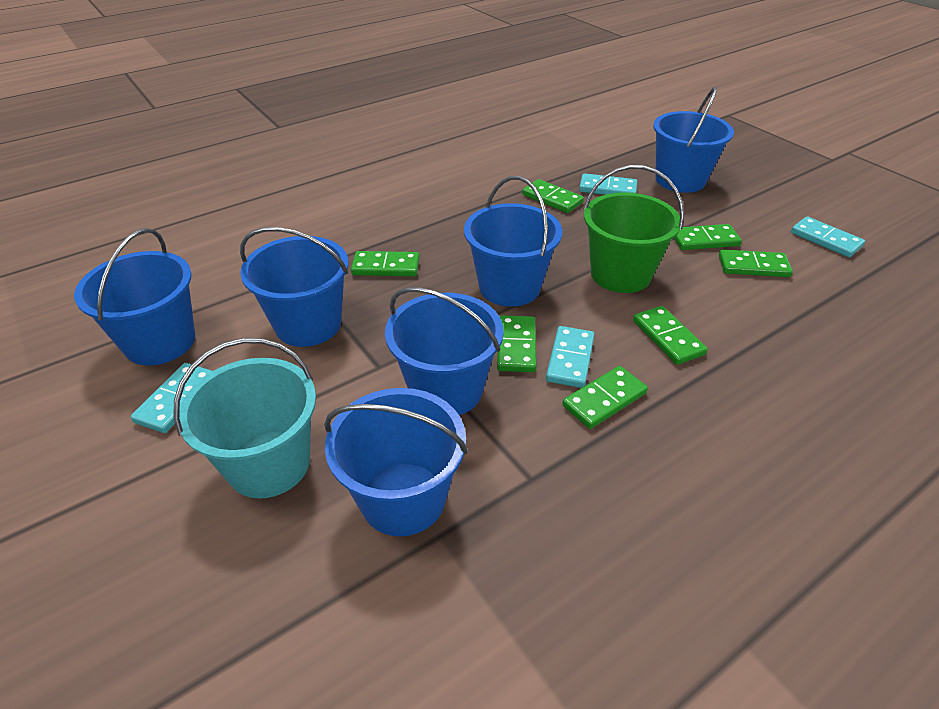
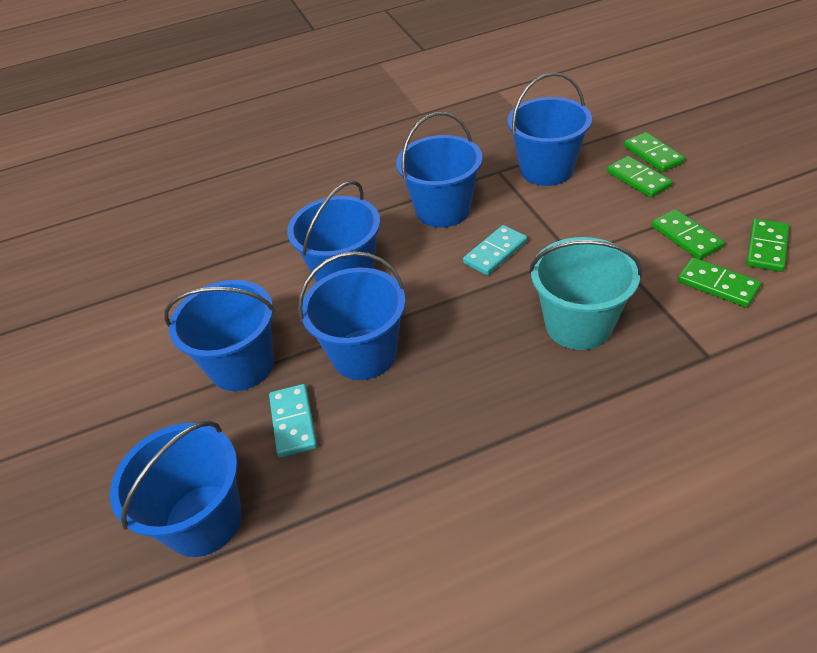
green bucket: 1 -> 0
green domino: 7 -> 5
turquoise domino: 4 -> 2

